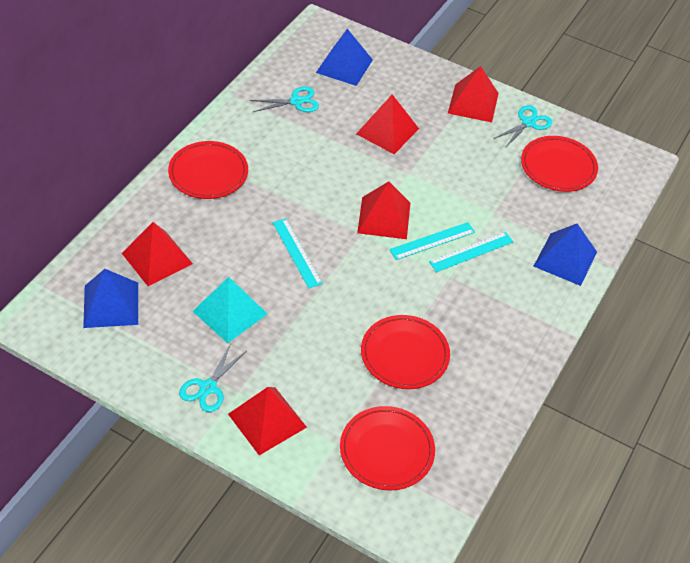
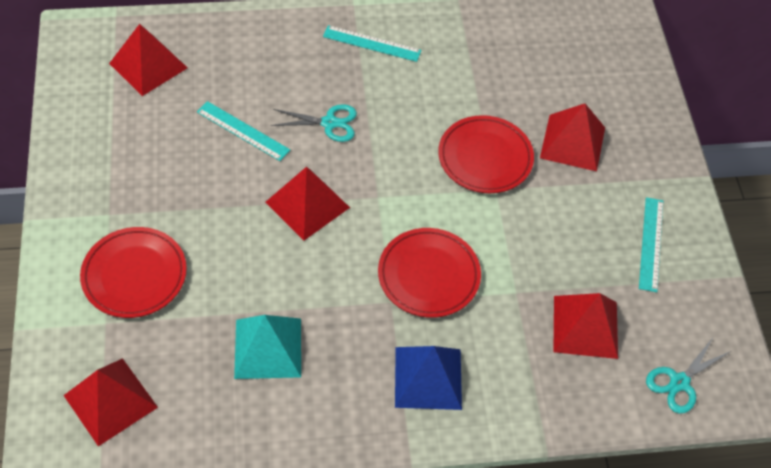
blue pyramid: 3 -> 1
red plate: 4 -> 3
turquoise scissors: 3 -> 2

